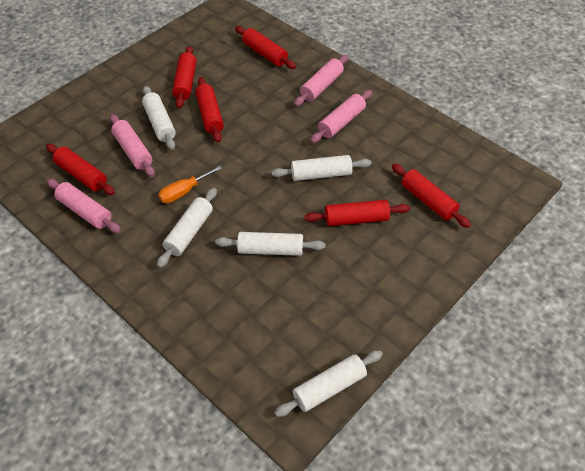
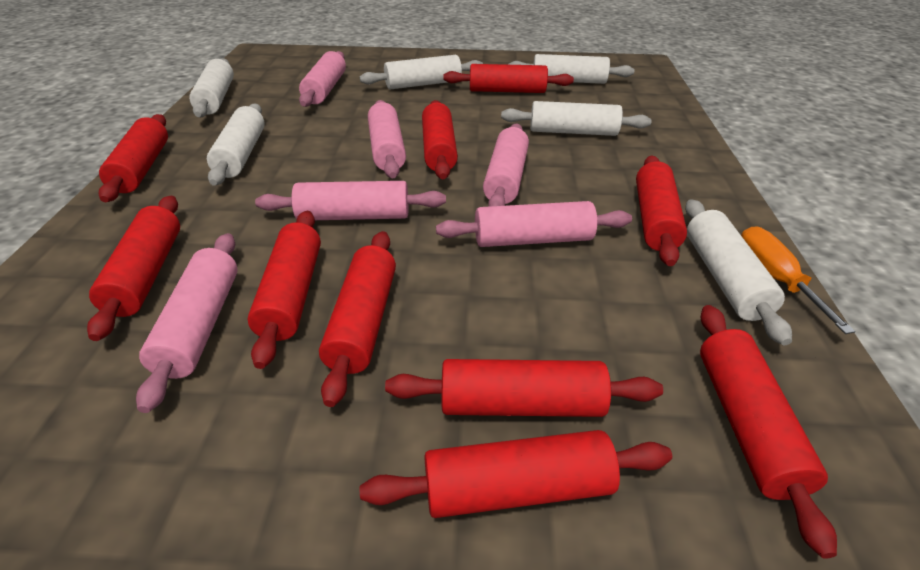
pink rolling pin: 4 -> 6
red rolling pin: 6 -> 10
white rolling pin: 5 -> 6

